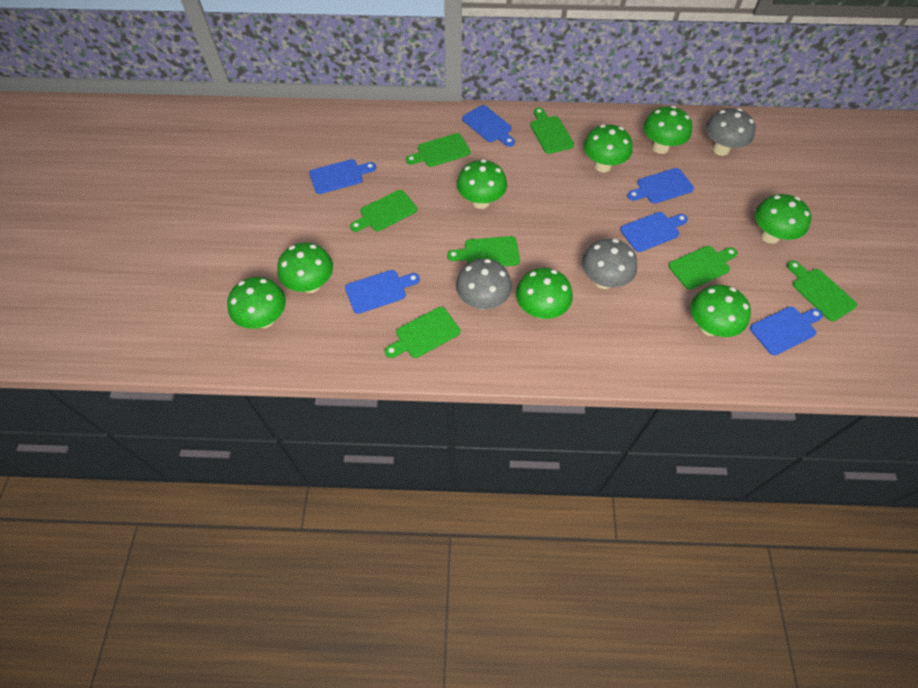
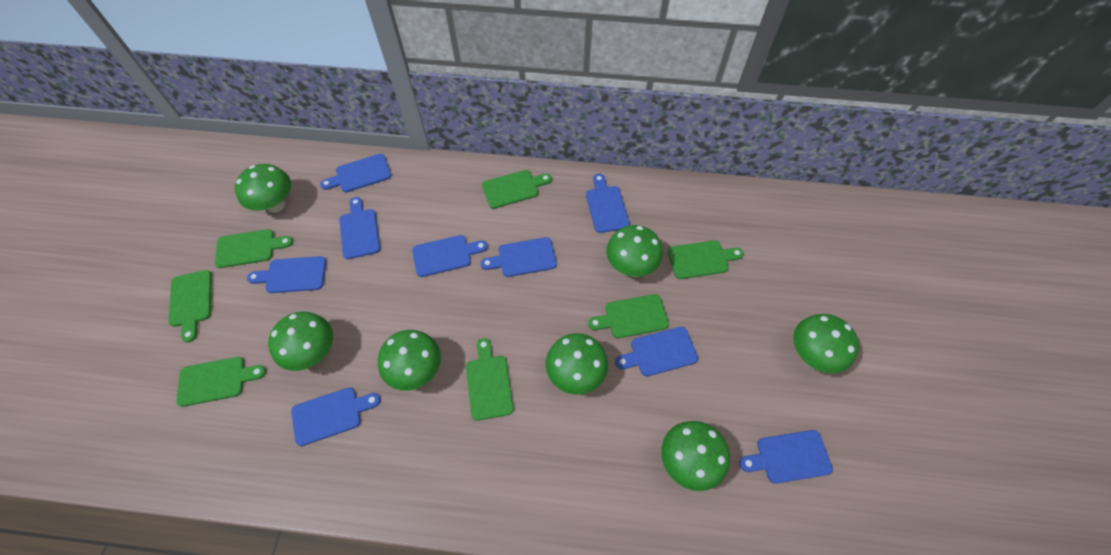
blue cutting board: 6 -> 9
green mushroom: 8 -> 7
grey mushroom: 3 -> 0

